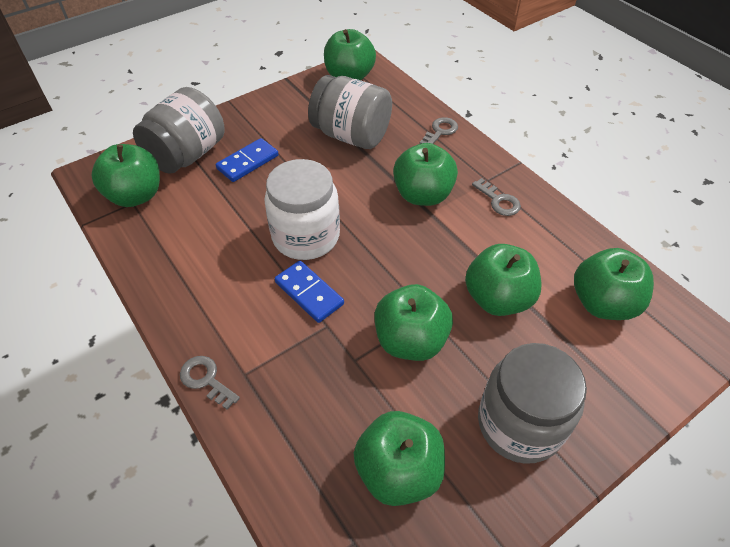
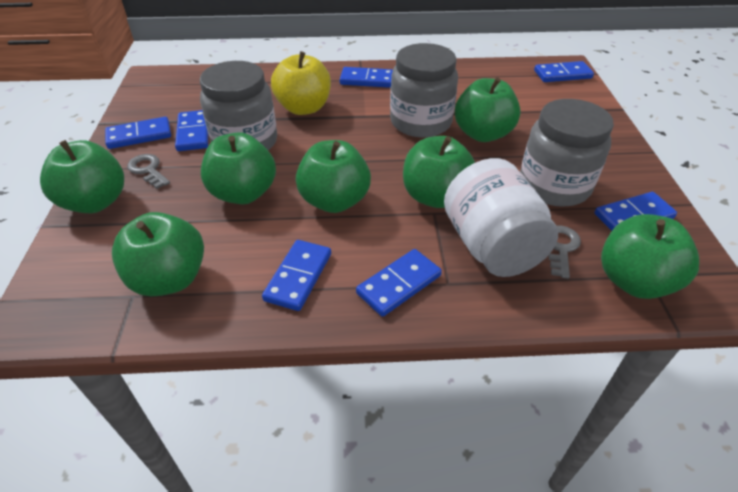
blue domino: 2 -> 7
grey key: 3 -> 2
yellow apple: 0 -> 1

